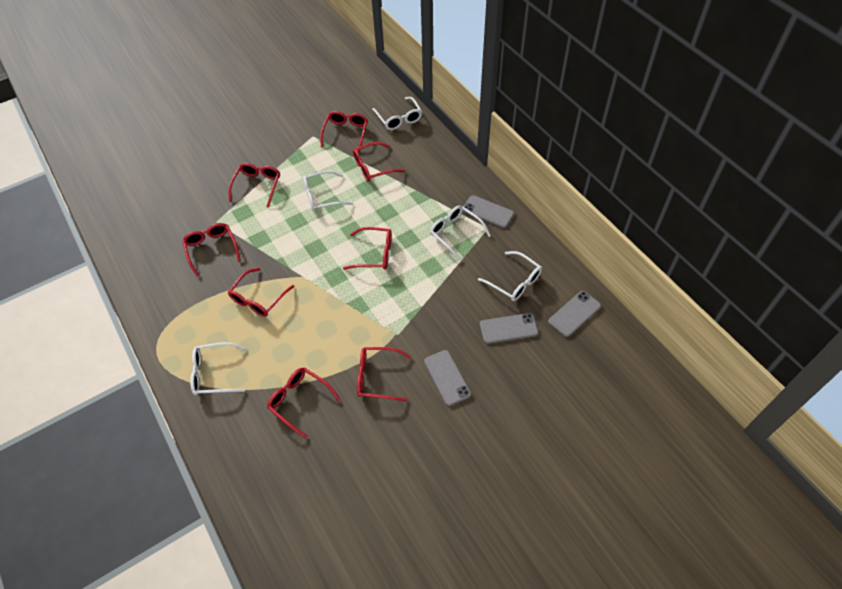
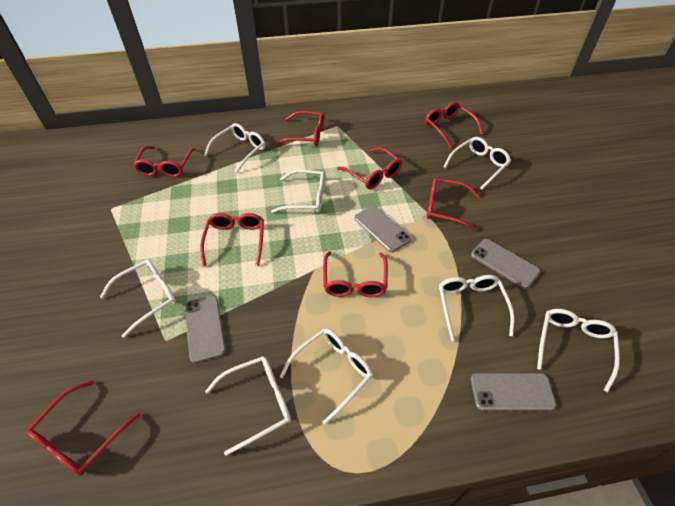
white glasses: 5 -> 8

